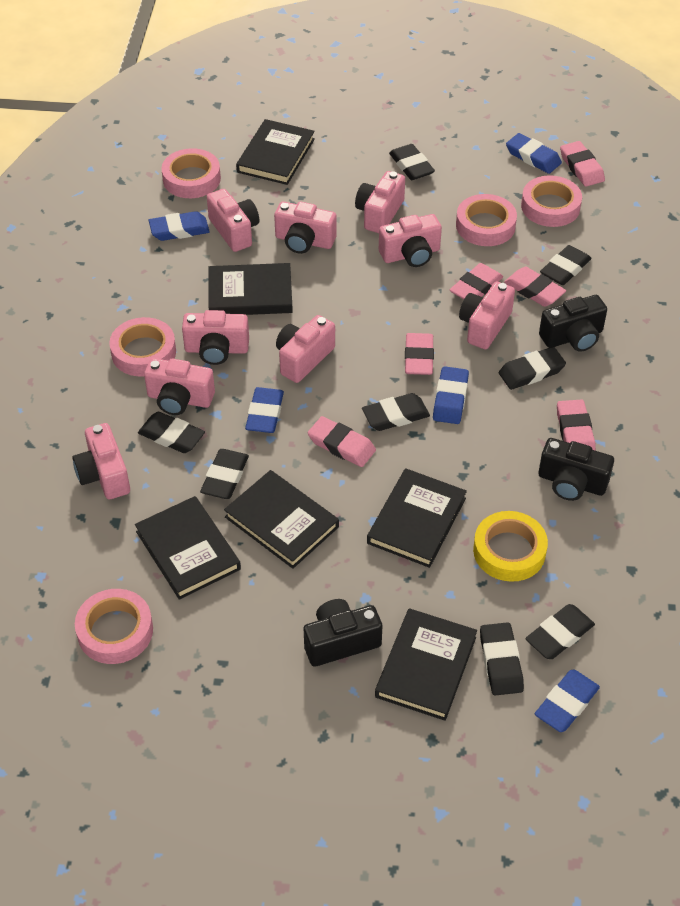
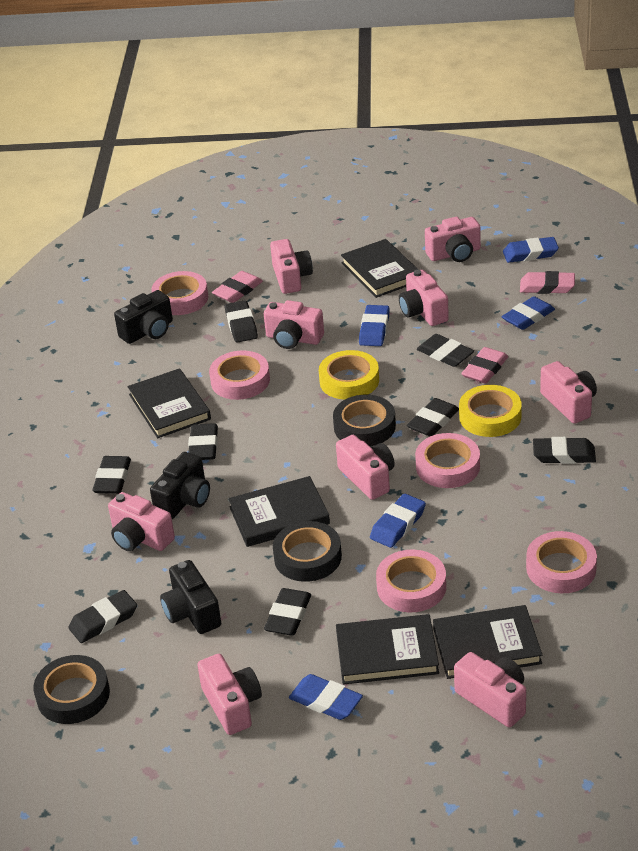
black book: 6 -> 5
black tape: 0 -> 3
pink eraser: 6 -> 3
yellow tape: 1 -> 2

